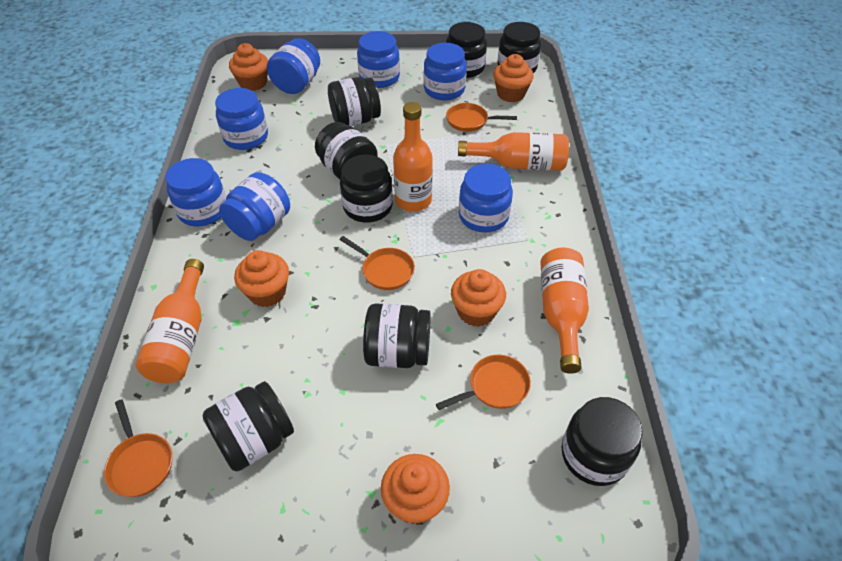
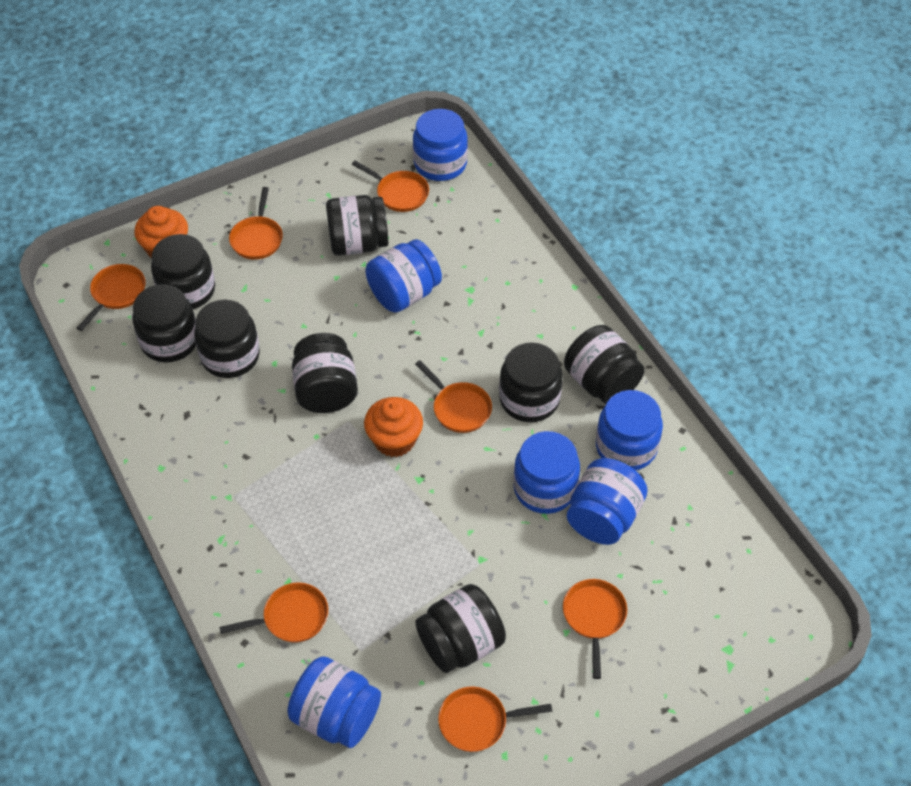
blue jar: 7 -> 6
orange bottle: 4 -> 0
orange cupcake: 5 -> 2
orange pan: 4 -> 7

